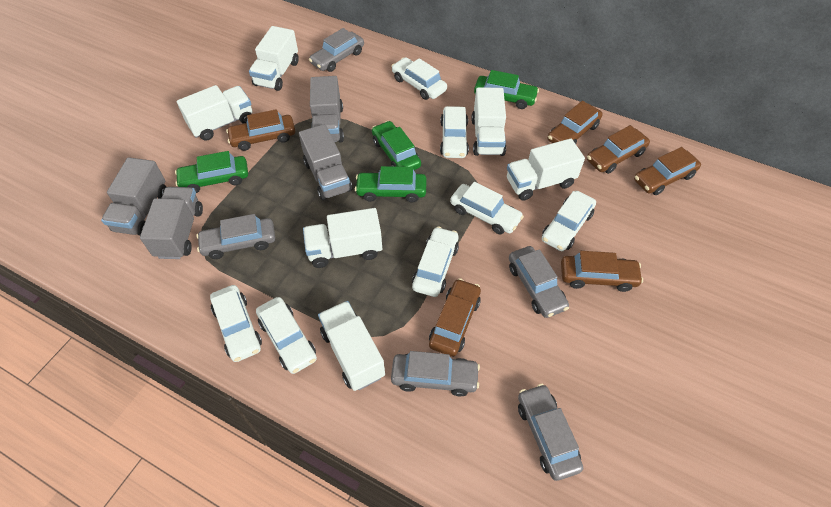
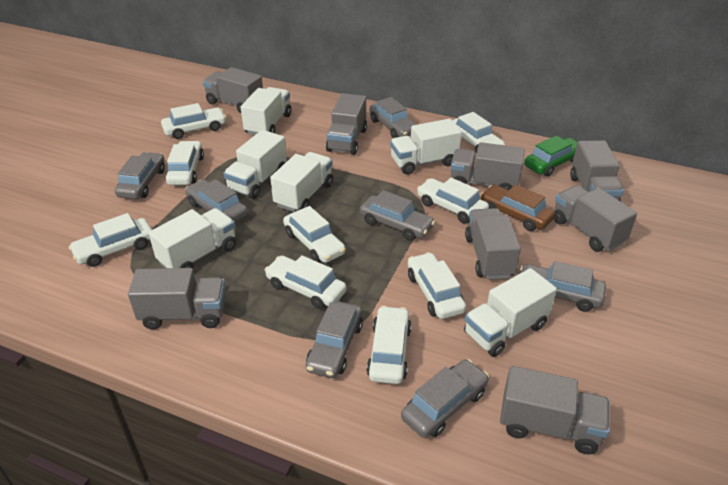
brown car: 6 -> 1
green car: 4 -> 1
grey car: 5 -> 7
grey truck: 4 -> 8
white car: 7 -> 9

